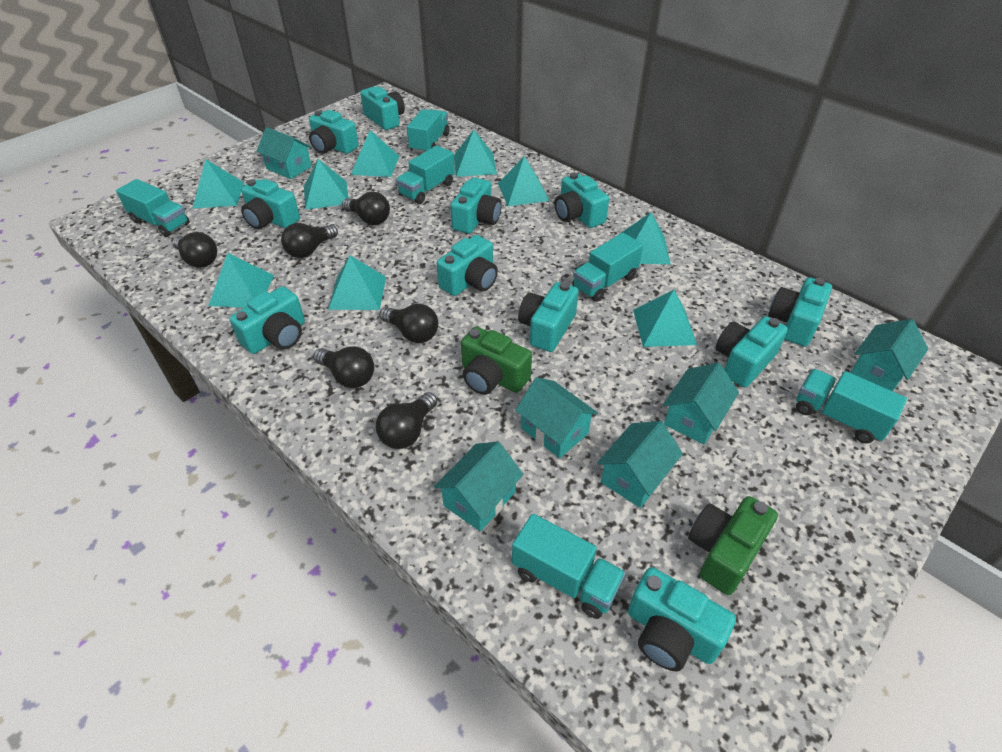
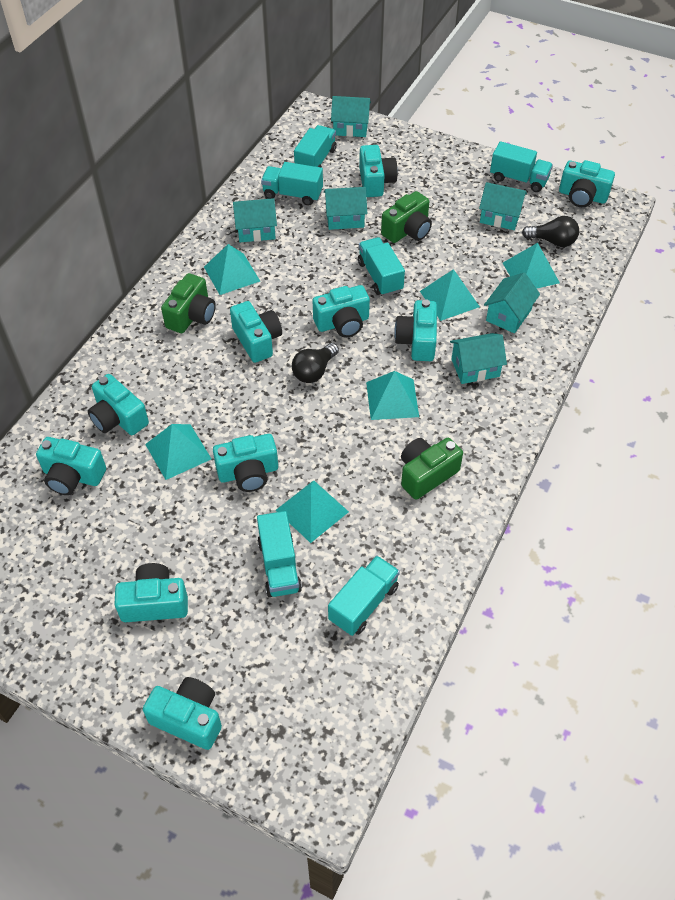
black light bulb: 6 -> 2
green camera: 2 -> 3
turquoise camera: 11 -> 10
turquoise pyramid: 9 -> 6

